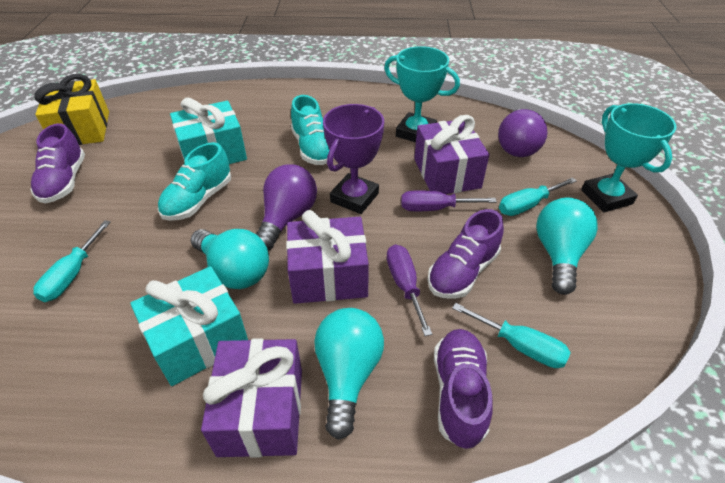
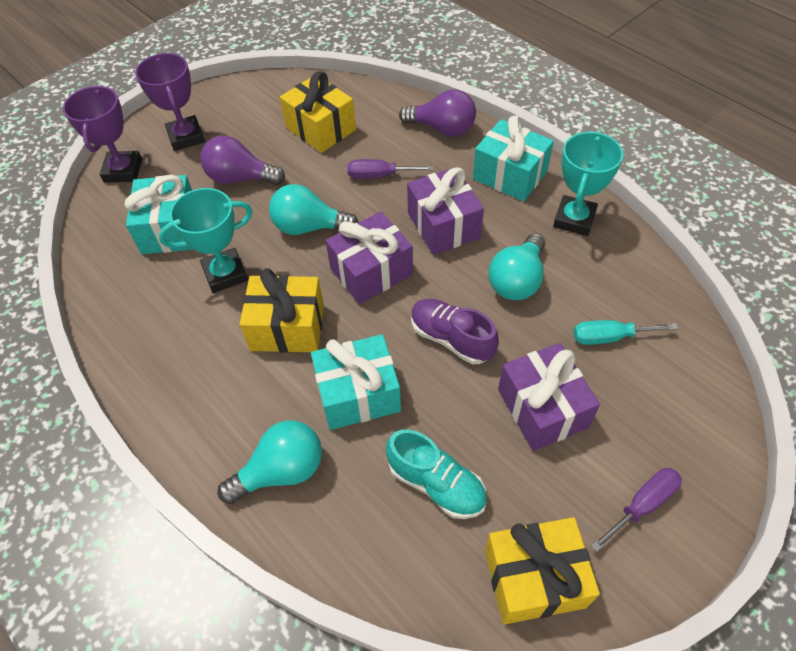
purple shoe: 3 -> 1
purple trophy: 1 -> 2
turquoise gift: 2 -> 3
turquoise screwdriver: 3 -> 1
turquoise shoe: 2 -> 1
yellow gift: 1 -> 3

